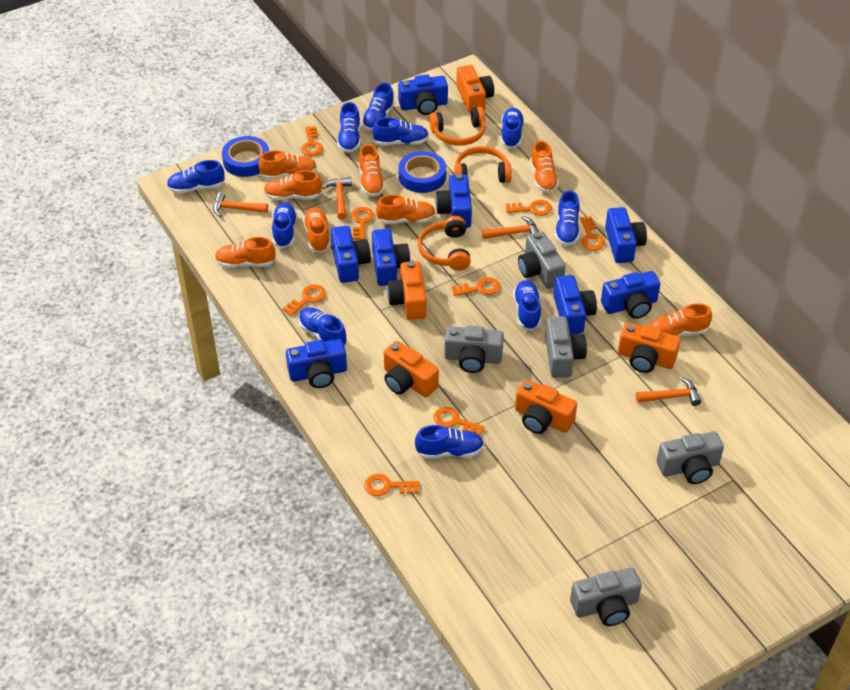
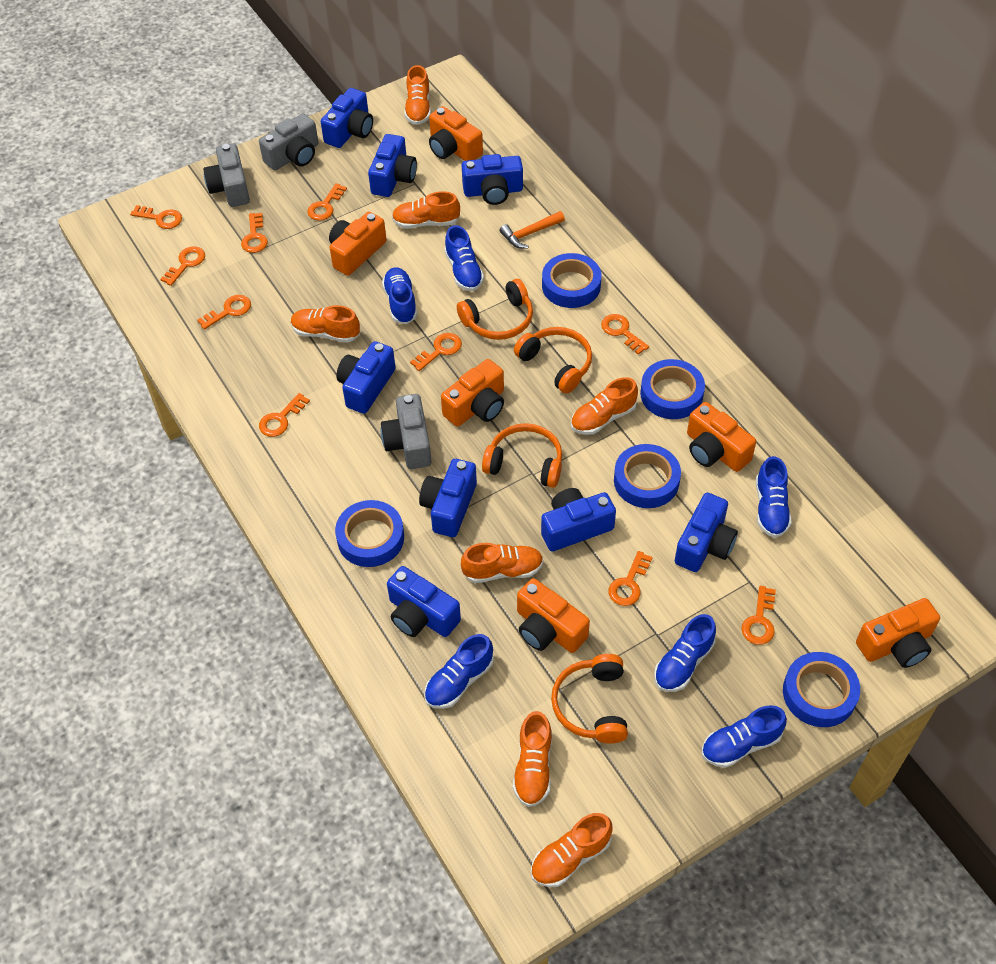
blue shoe: 10 -> 6
blue tape: 2 -> 5
grey camera: 5 -> 3
orange camera: 5 -> 6
orange hammer: 4 -> 1
orange headphones: 3 -> 4
orange key: 8 -> 10
orange shoe: 8 -> 7

